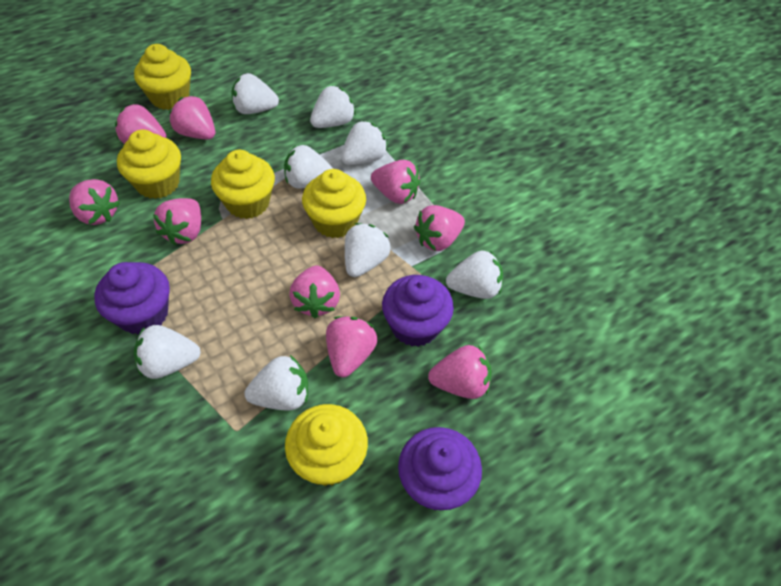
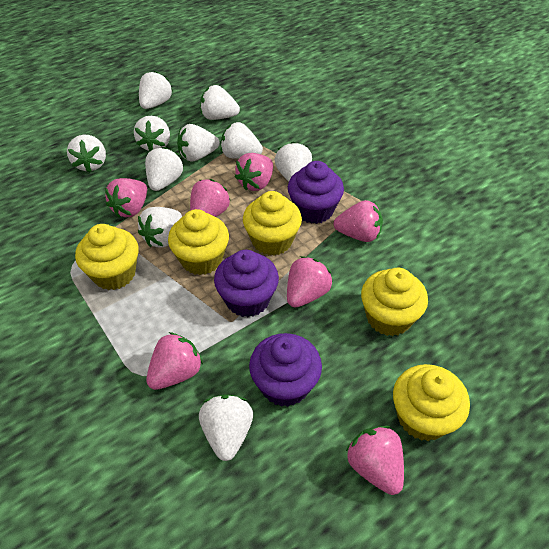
pink strawberry: 9 -> 7
white strawberry: 8 -> 10

